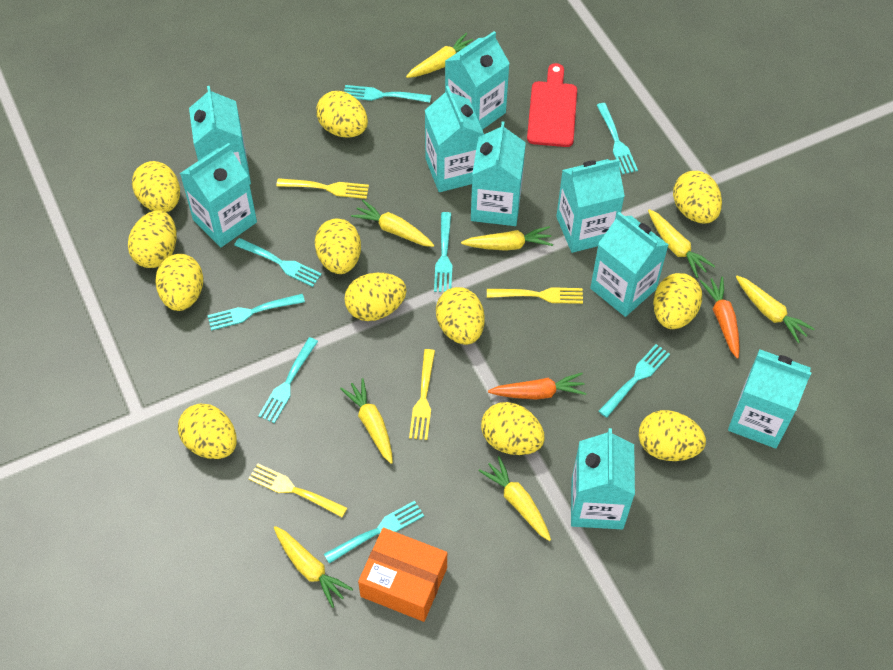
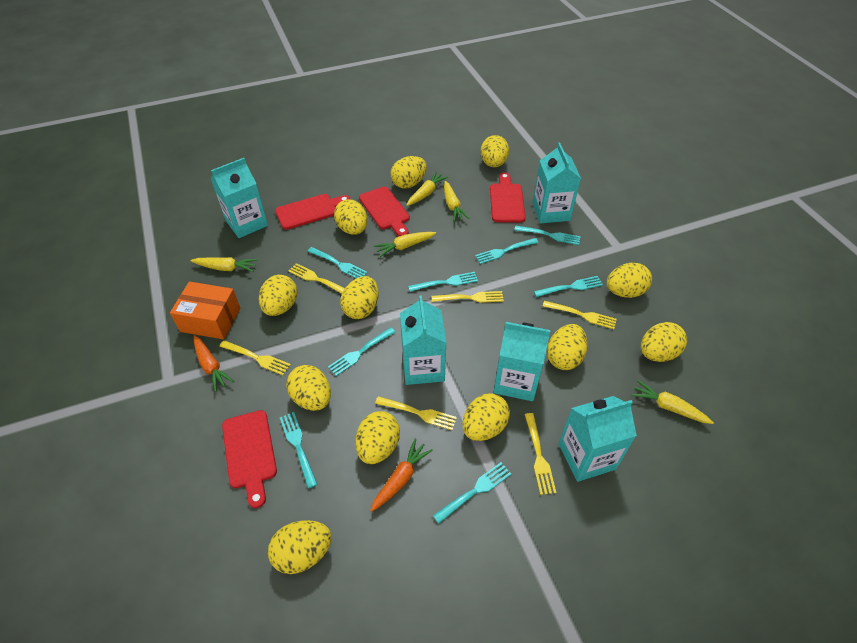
red cutting board: 1 -> 4
turquoise carton: 9 -> 5
yellow carrot: 8 -> 5
yellow fork: 4 -> 6

